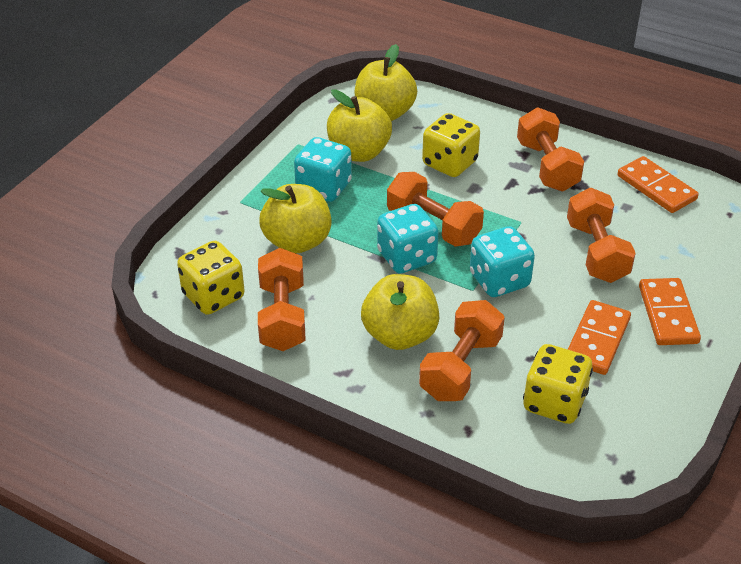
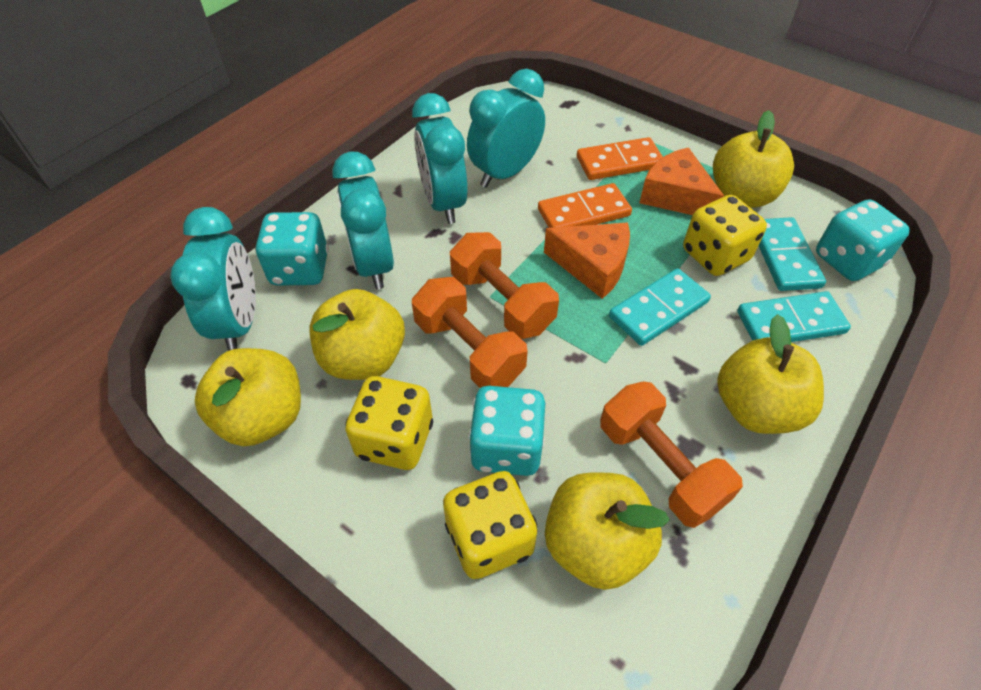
orange cheese: 0 -> 2
orange domino: 3 -> 2
orange dumbbell: 5 -> 3
turquoise clock: 0 -> 4
turquoise domino: 0 -> 3
yellow apple: 4 -> 5

